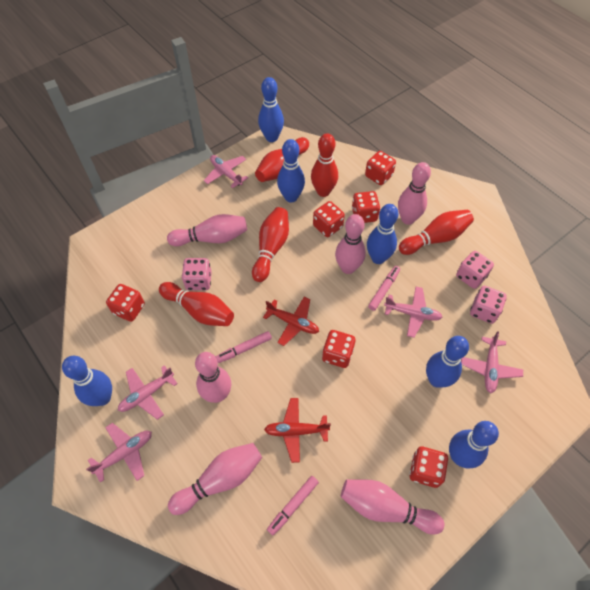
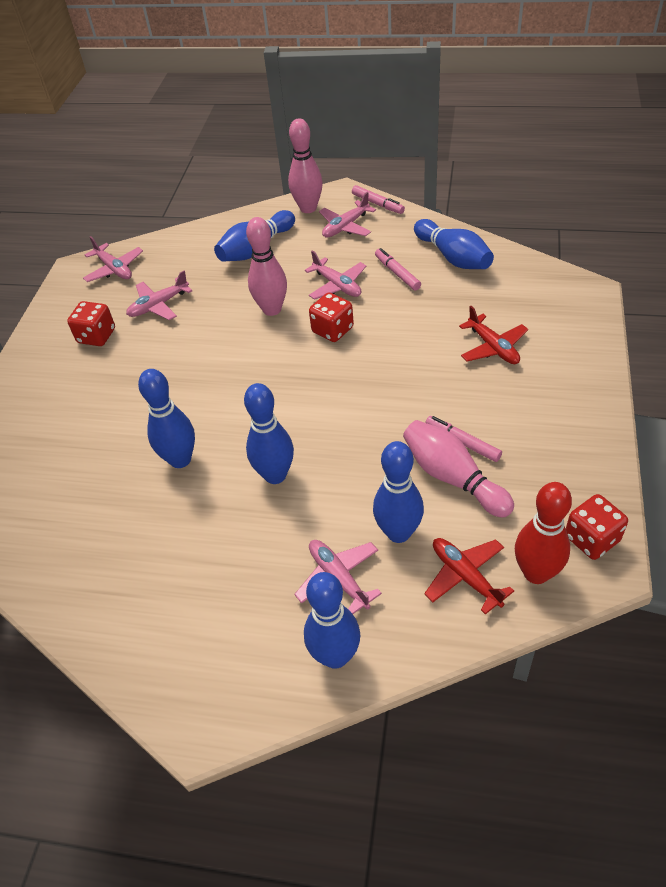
pink bowling pin: 6 -> 3
pink dice: 3 -> 0
red bowling pin: 5 -> 1
red dice: 6 -> 3

